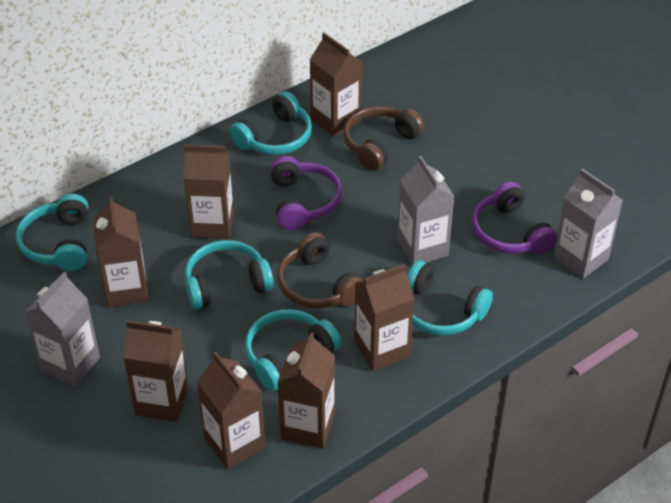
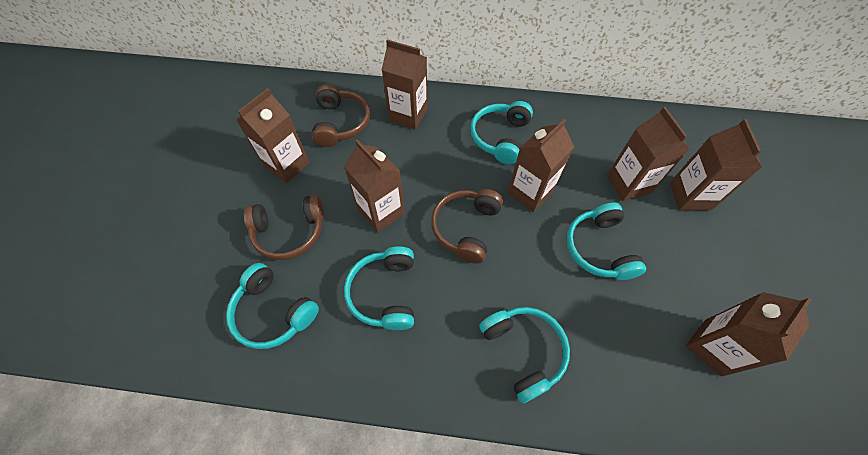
brown headphones: 2 -> 3
grey carton: 3 -> 0
purple headphones: 2 -> 0

